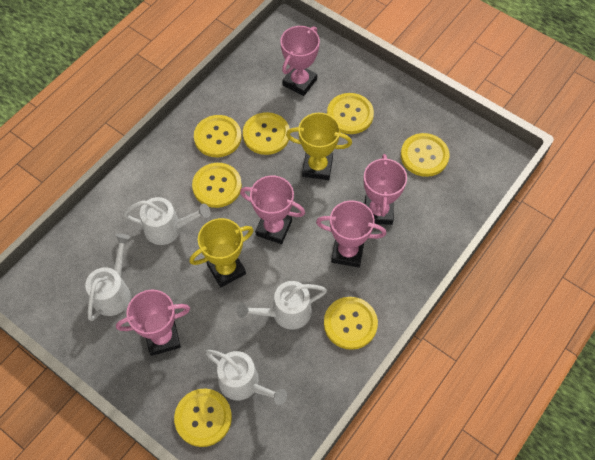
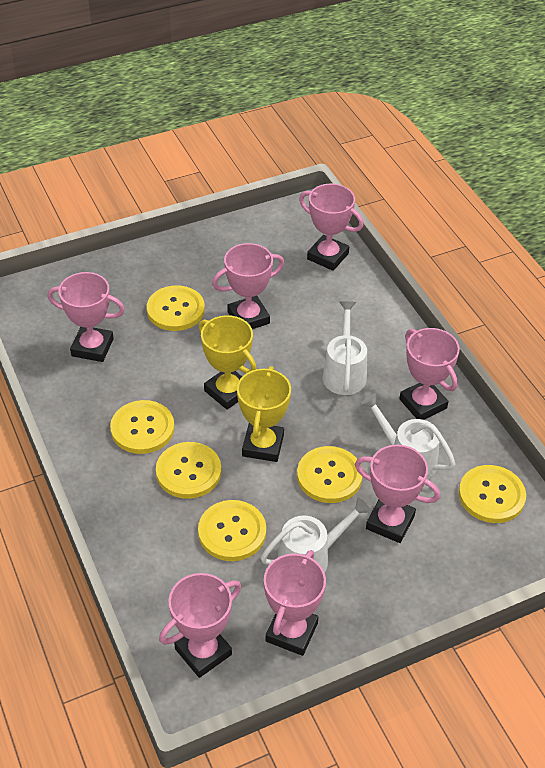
pink trophy: 5 -> 7
white watering can: 4 -> 3
yellow button: 7 -> 6

